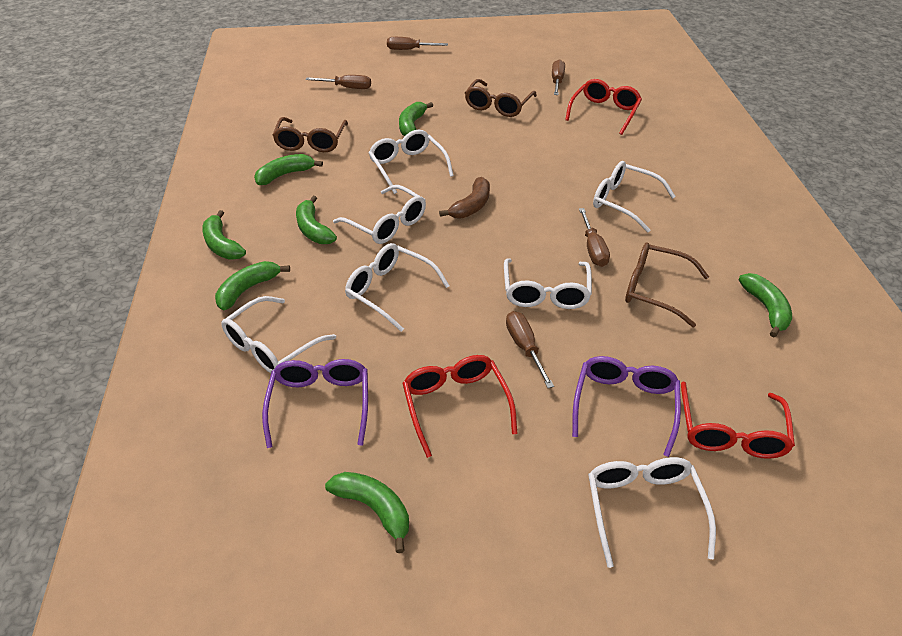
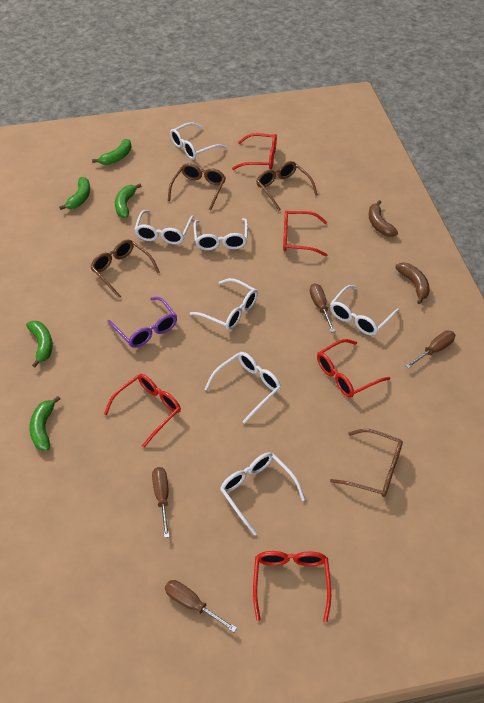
brown banana: 1 -> 2
brown glasses: 3 -> 4
brown screwdriver: 5 -> 4
green banana: 7 -> 5
purple glasses: 2 -> 1
red glasses: 3 -> 5

